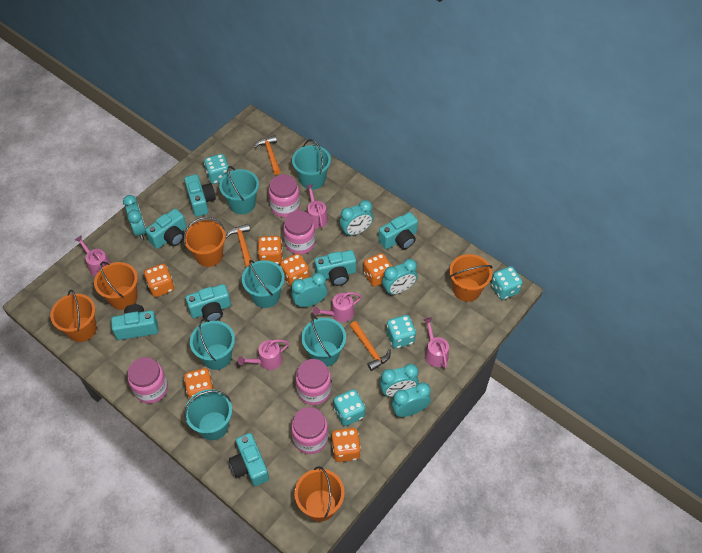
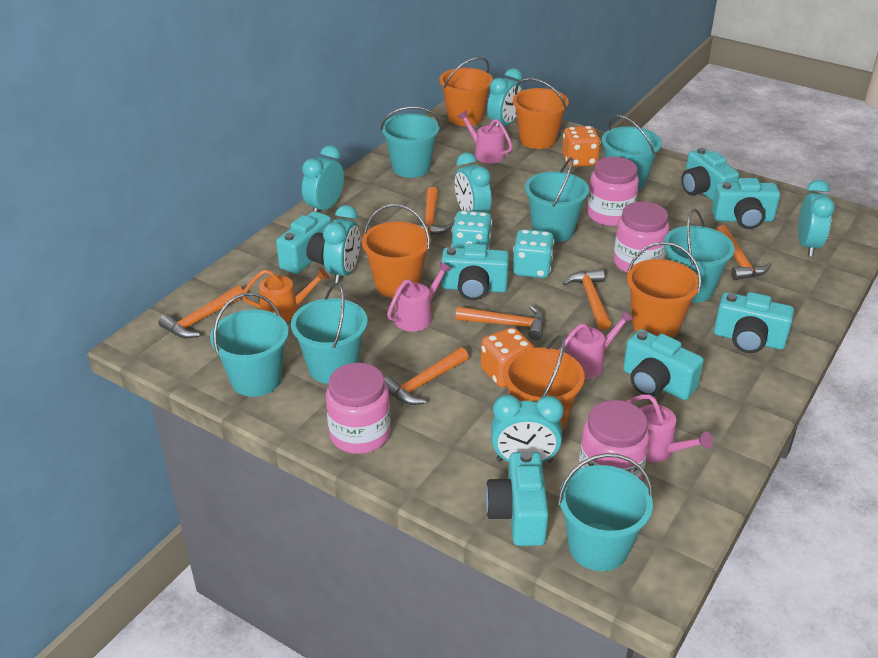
orange dice: 6 -> 2
orange hammer: 3 -> 6
orange watering can: 0 -> 1
pink jar: 5 -> 4
pink watering can: 5 -> 4
turquoise bucket: 6 -> 7
turquoise dice: 4 -> 2

